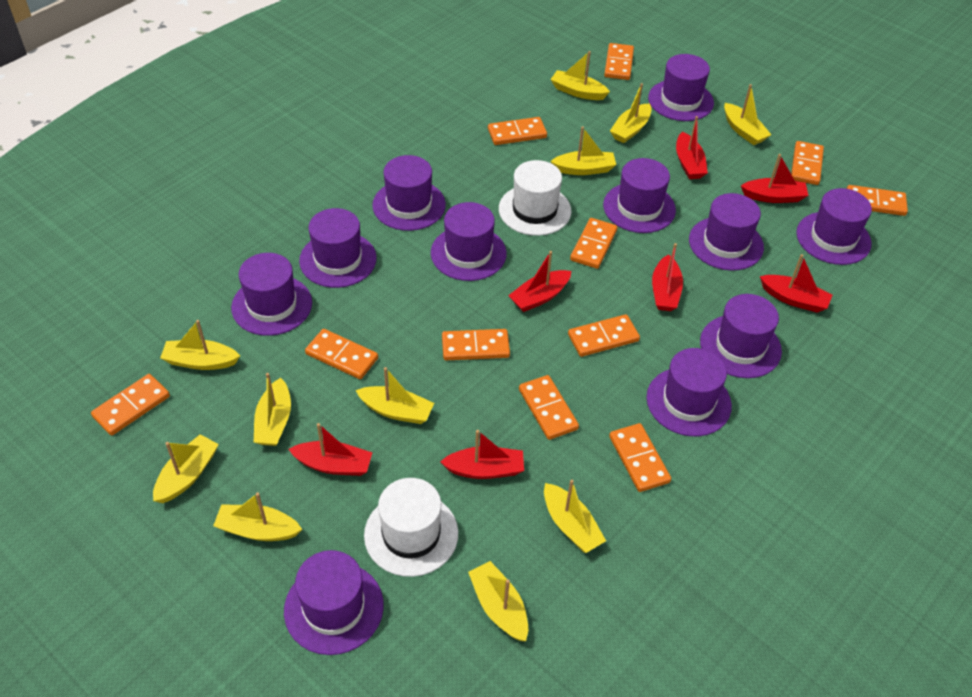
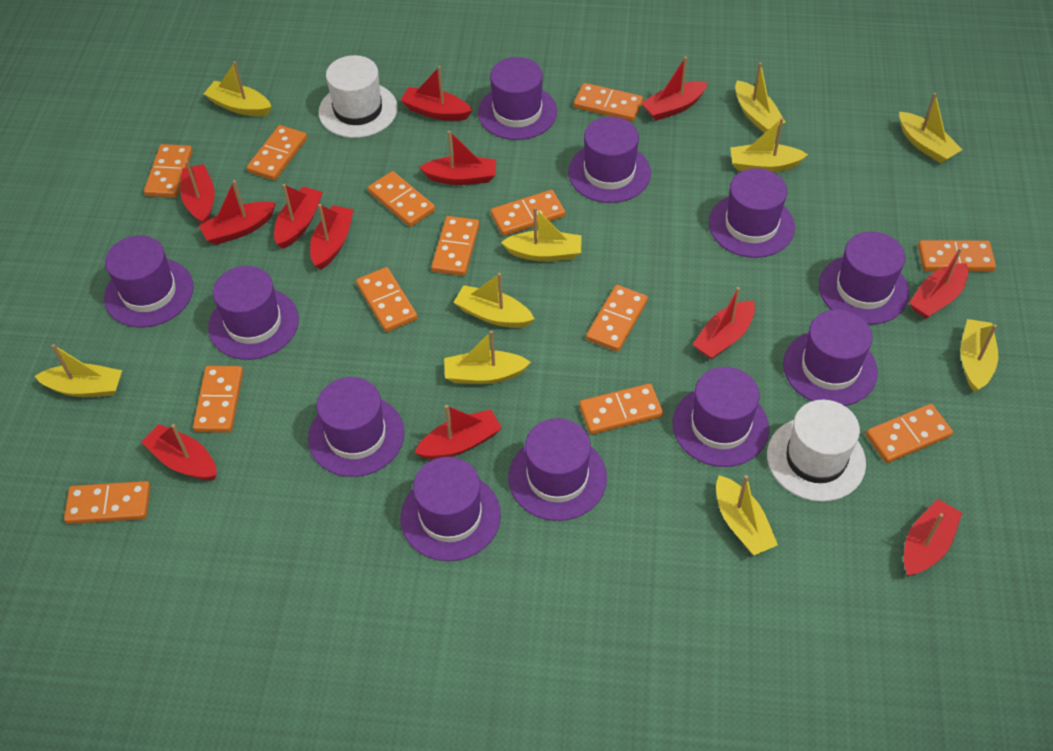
orange domino: 11 -> 13
red boat: 7 -> 12
yellow boat: 11 -> 10

